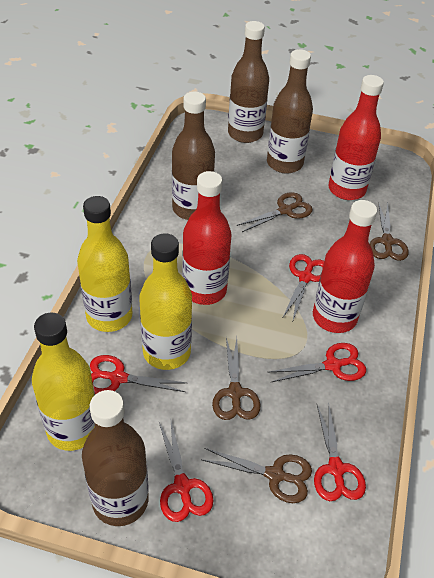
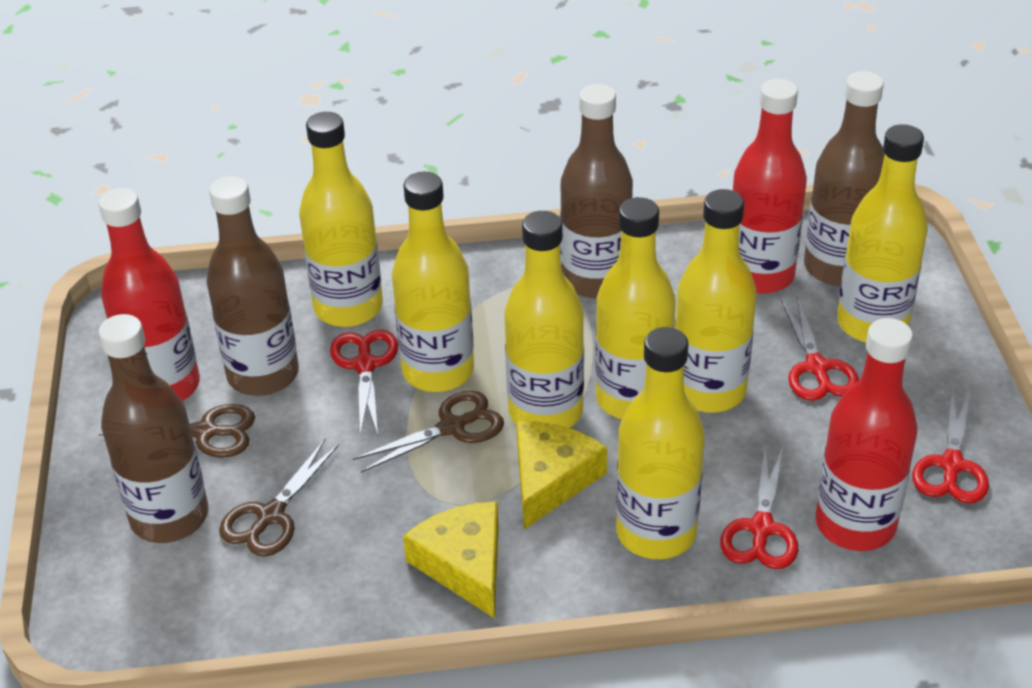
brown scissors: 4 -> 3
red scissors: 5 -> 4
yellow bottle: 3 -> 7
yellow cheese: 0 -> 2

